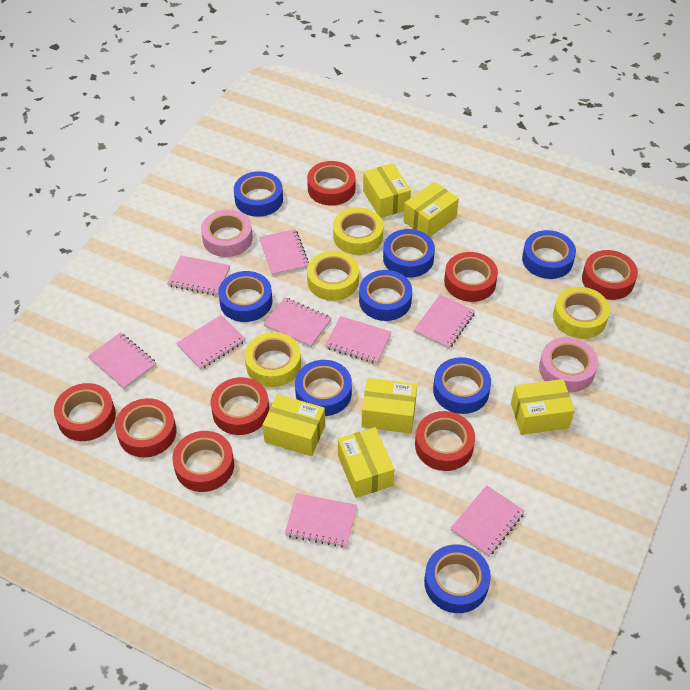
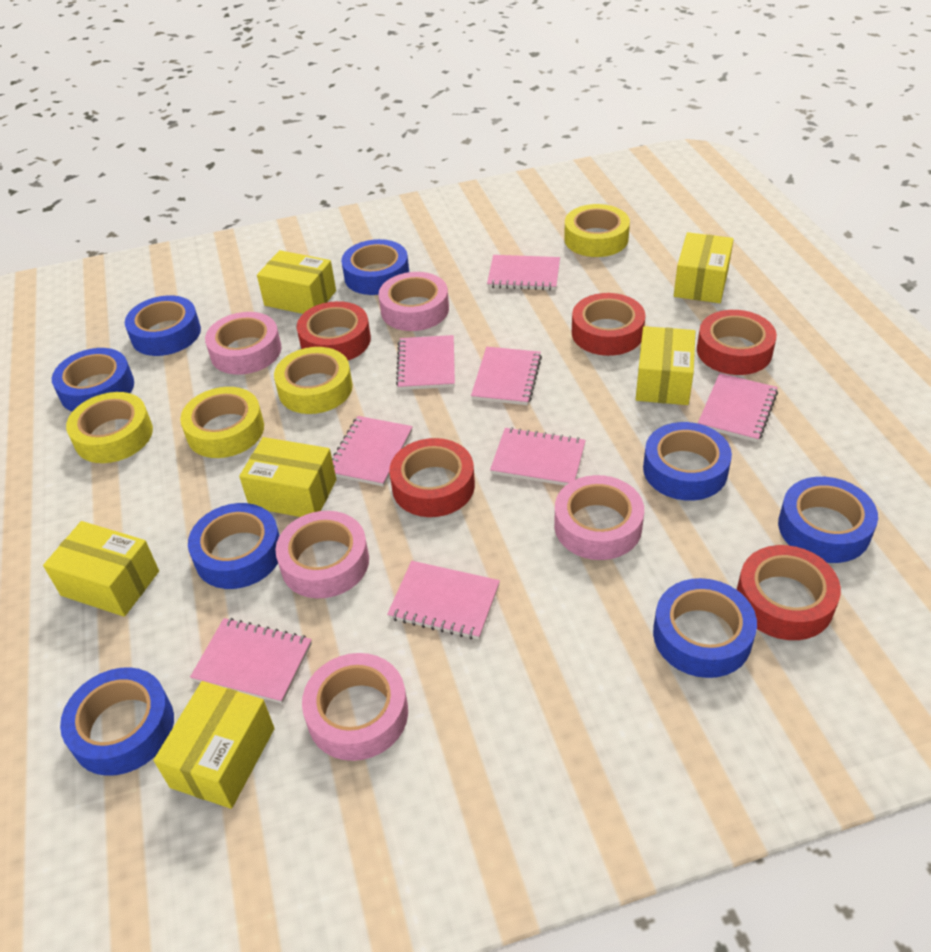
pink notebook: 9 -> 8
pink tape: 2 -> 5
red tape: 8 -> 5

